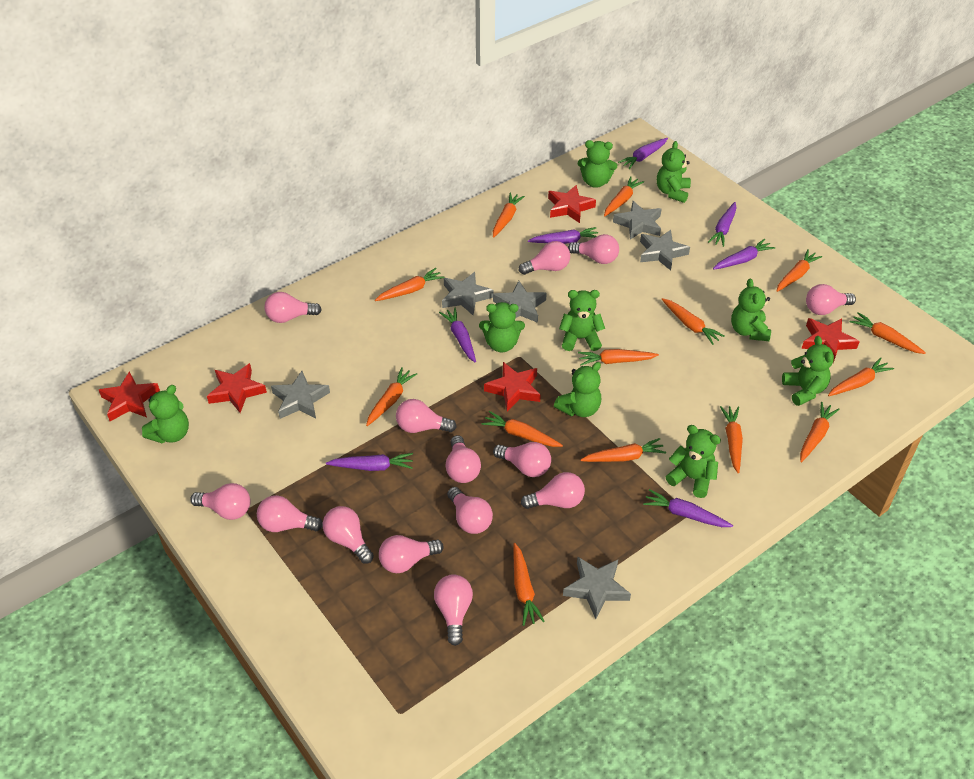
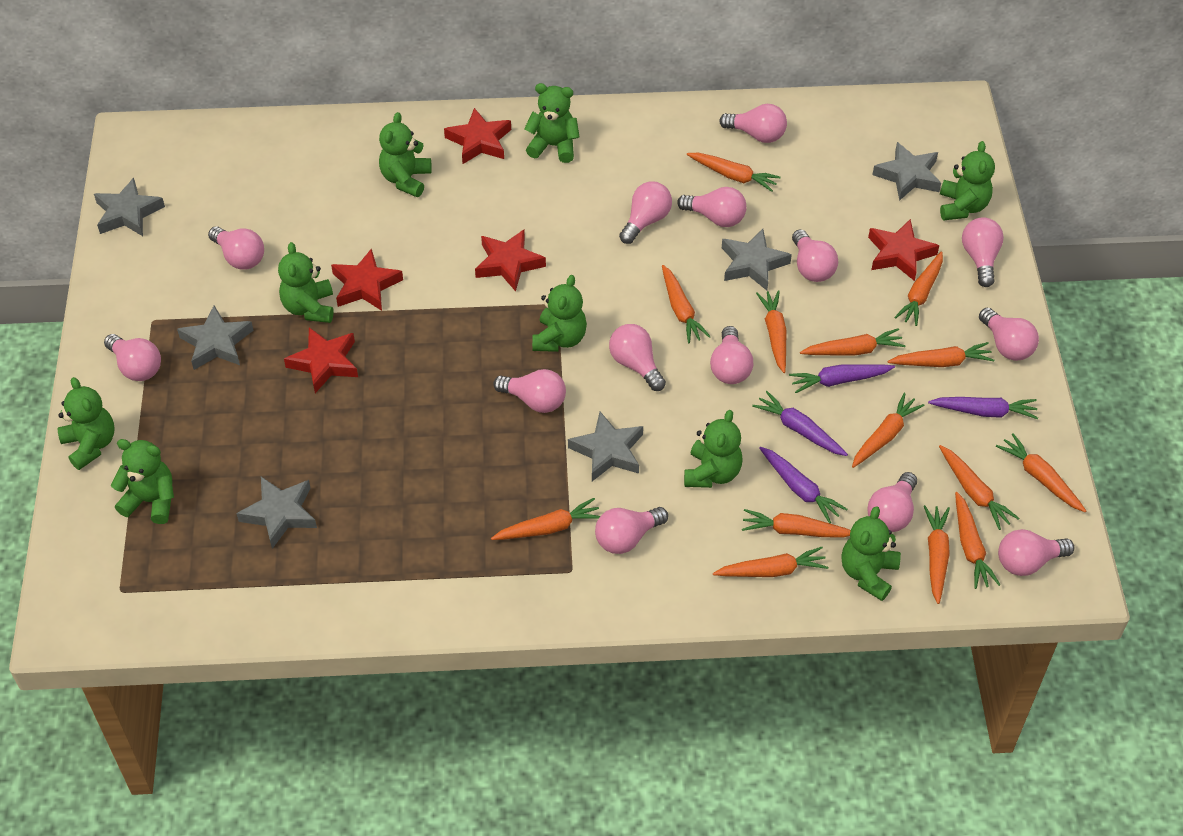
purple carrot: 7 -> 4

